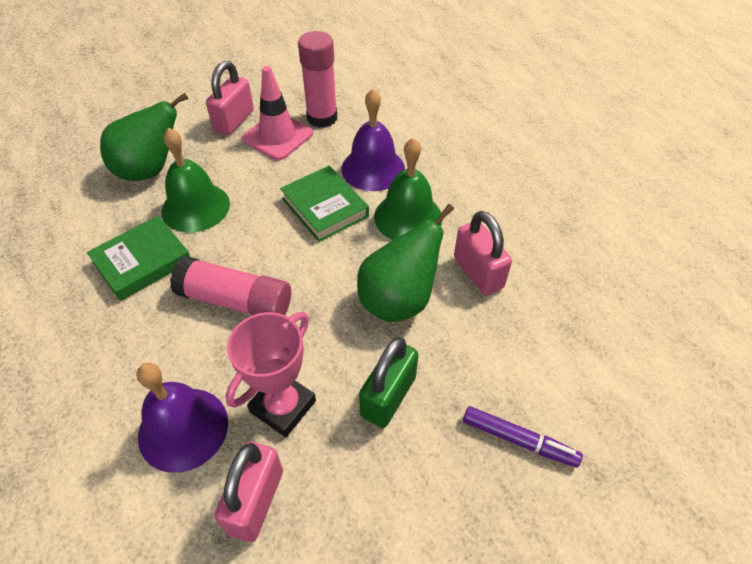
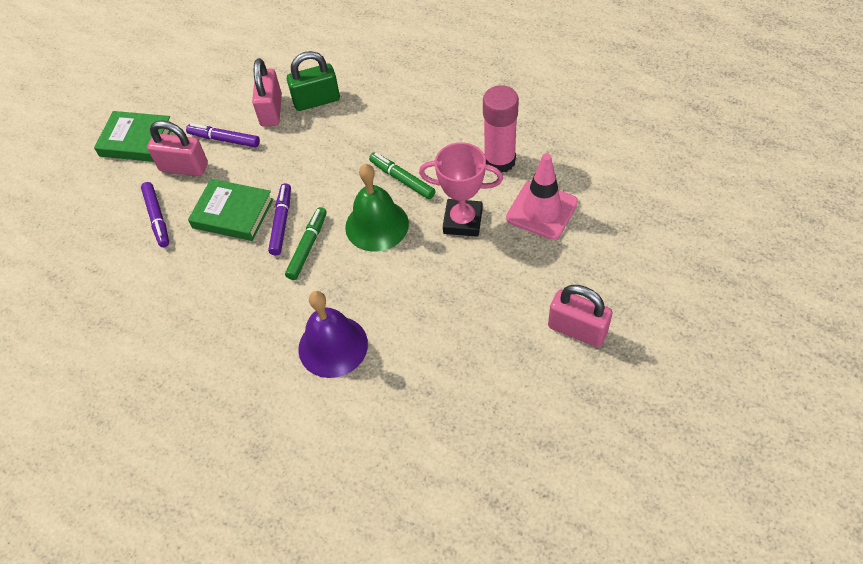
green bell: 2 -> 1
green marker: 0 -> 2
green pear: 2 -> 0
pink glue stick: 2 -> 1
purple bell: 2 -> 1
purple marker: 1 -> 3

